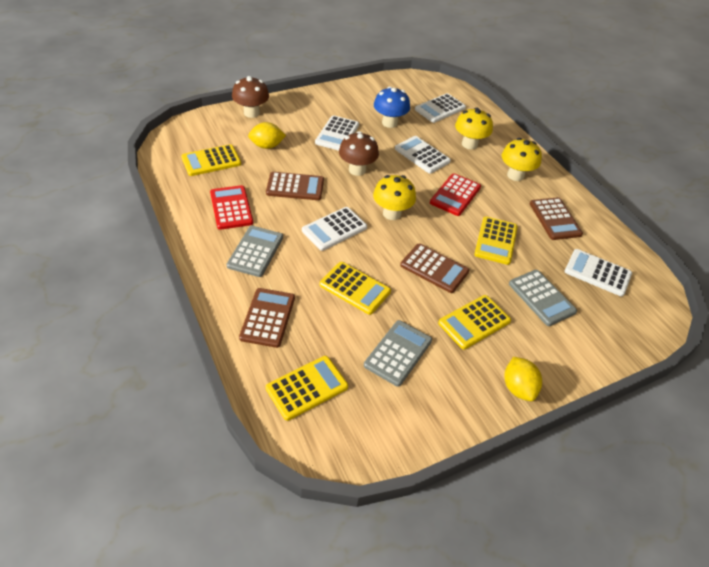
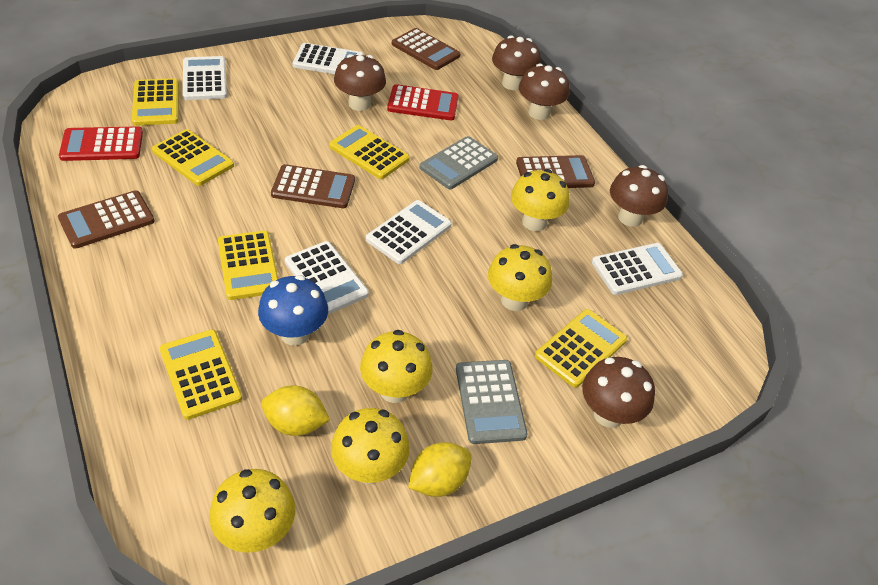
brown mushroom: 2 -> 5
grey calculator: 3 -> 2
yellow calculator: 5 -> 6
yellow mushroom: 3 -> 5

